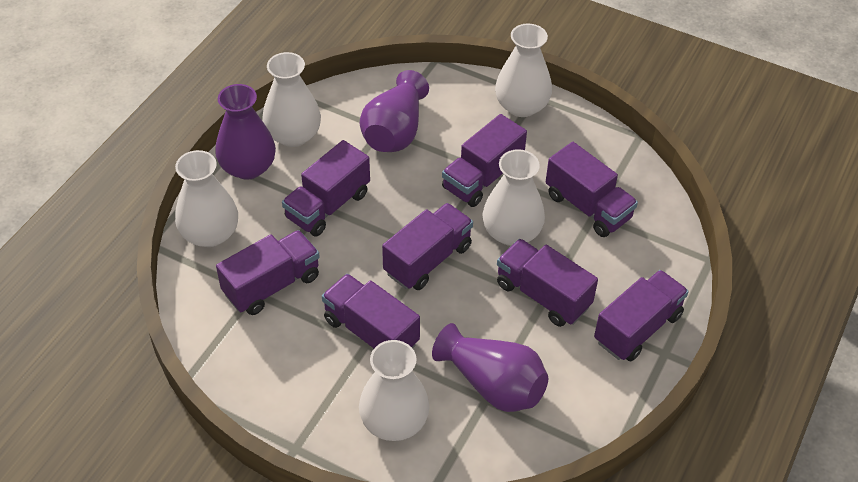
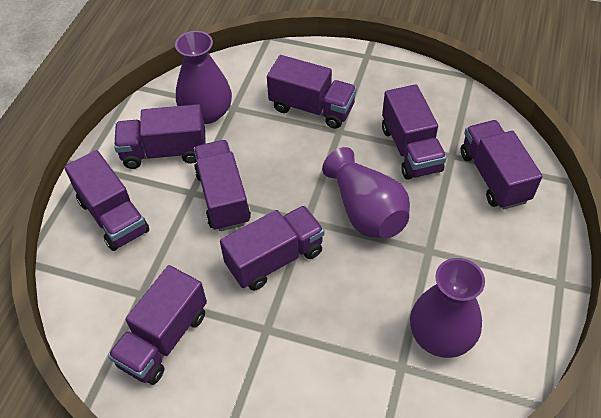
white vase: 5 -> 0

